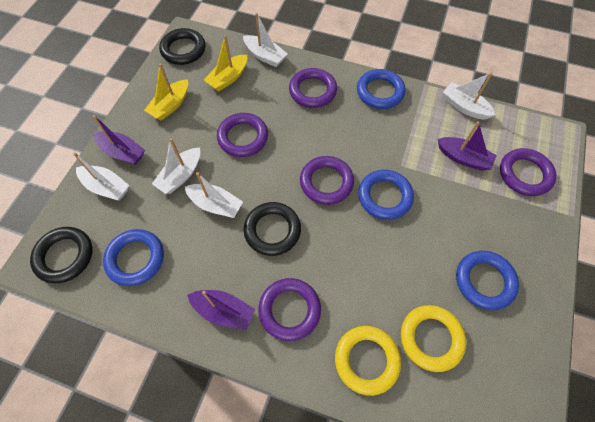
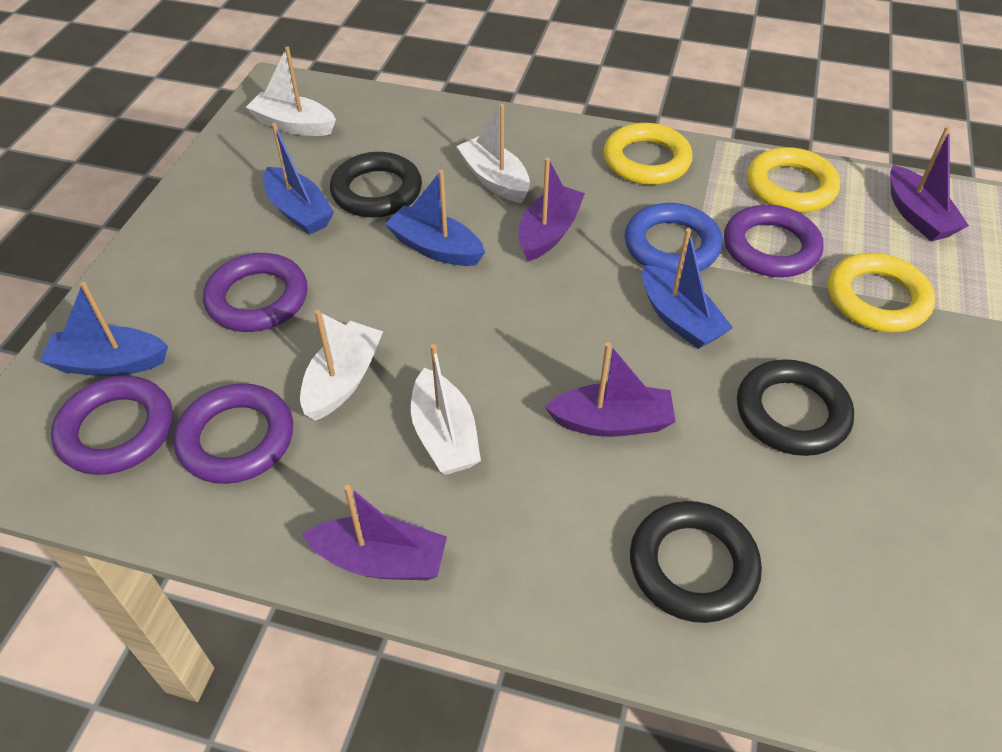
blue boat: 0 -> 4
blue ring: 4 -> 1
purple boat: 3 -> 4
purple ring: 5 -> 4
white boat: 5 -> 4
yellow boat: 2 -> 0
yellow ring: 2 -> 3

